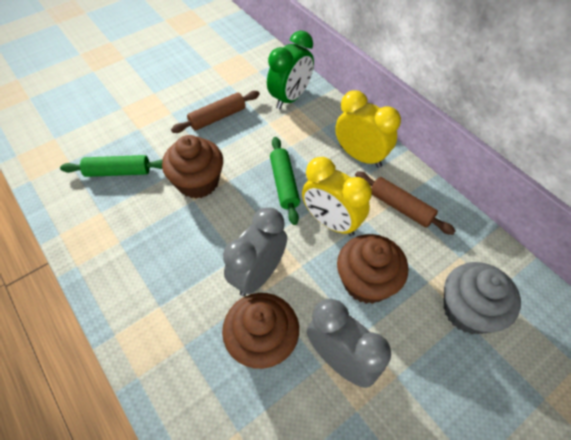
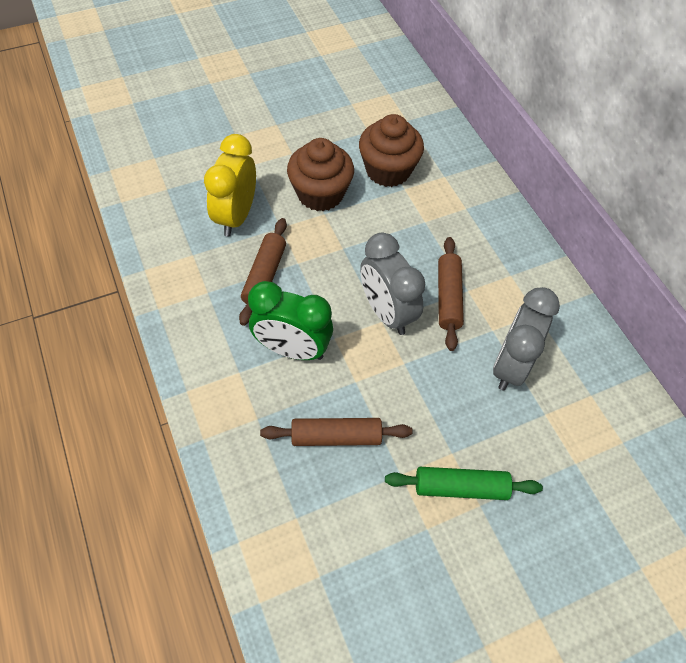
brown cupcake: 3 -> 2
brown rolling pin: 2 -> 3
green rolling pin: 2 -> 1
grey cupcake: 1 -> 0
yellow clock: 2 -> 1

